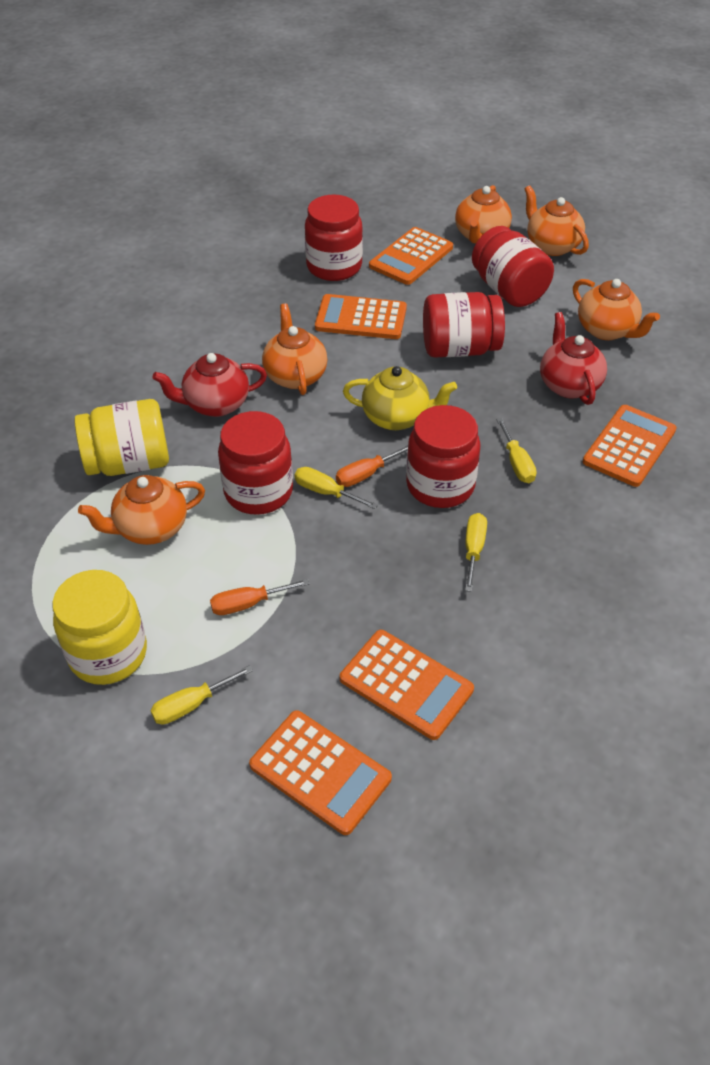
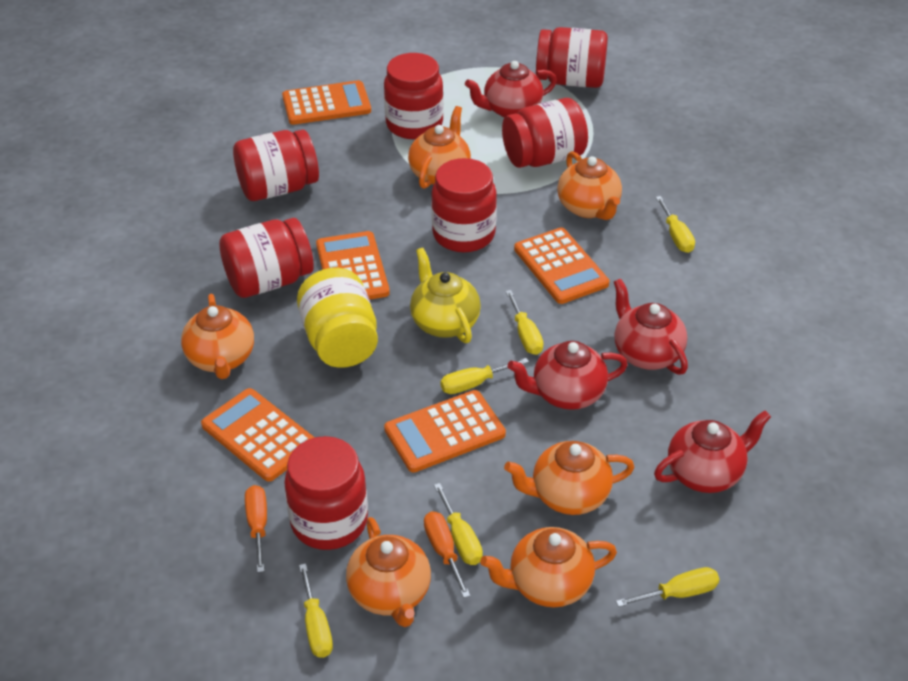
orange teapot: 5 -> 6
red jar: 5 -> 7
red teapot: 2 -> 4
yellow jar: 2 -> 1
yellow screwdriver: 4 -> 6

